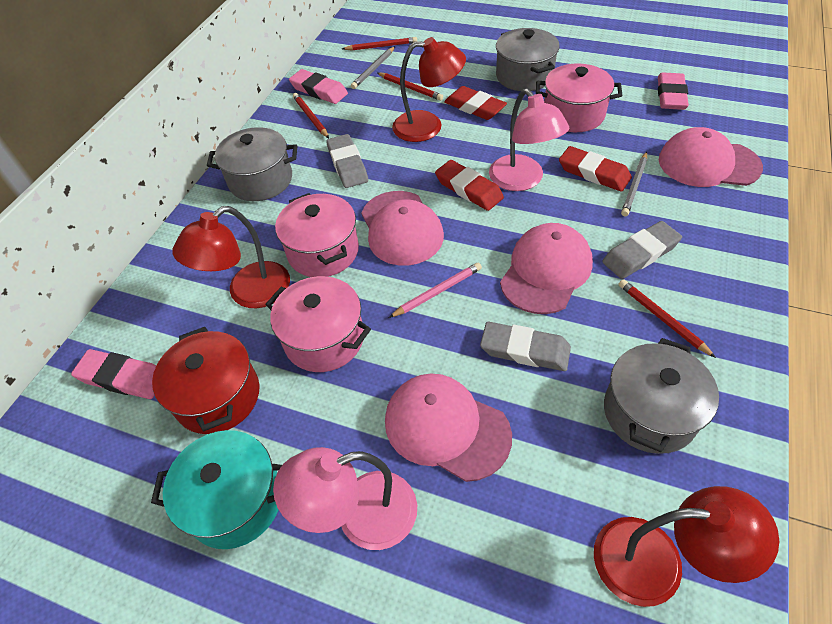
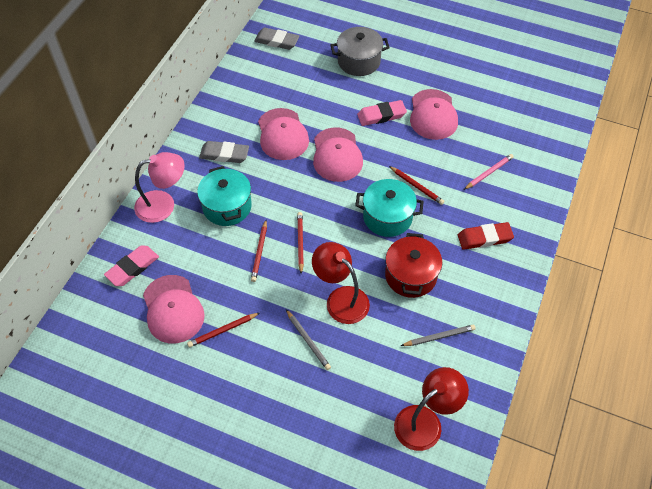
grey eraser: 3 -> 2
grey pot: 3 -> 1
pink eraser: 3 -> 2
pink lamp: 2 -> 1
pink pot: 3 -> 0
red eraser: 3 -> 1
red lamp: 3 -> 2
turquoise pot: 1 -> 2

